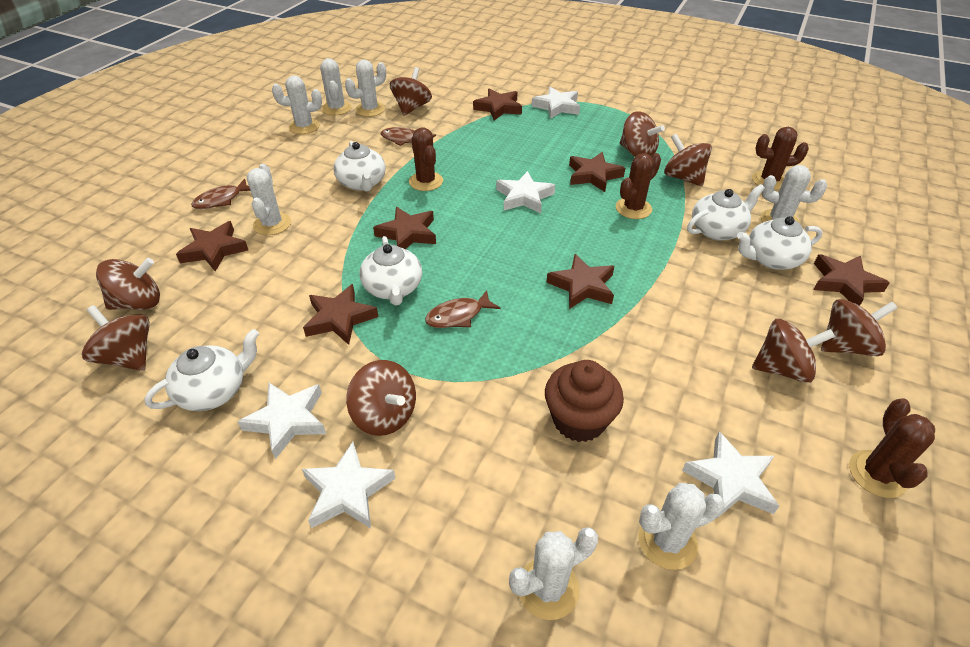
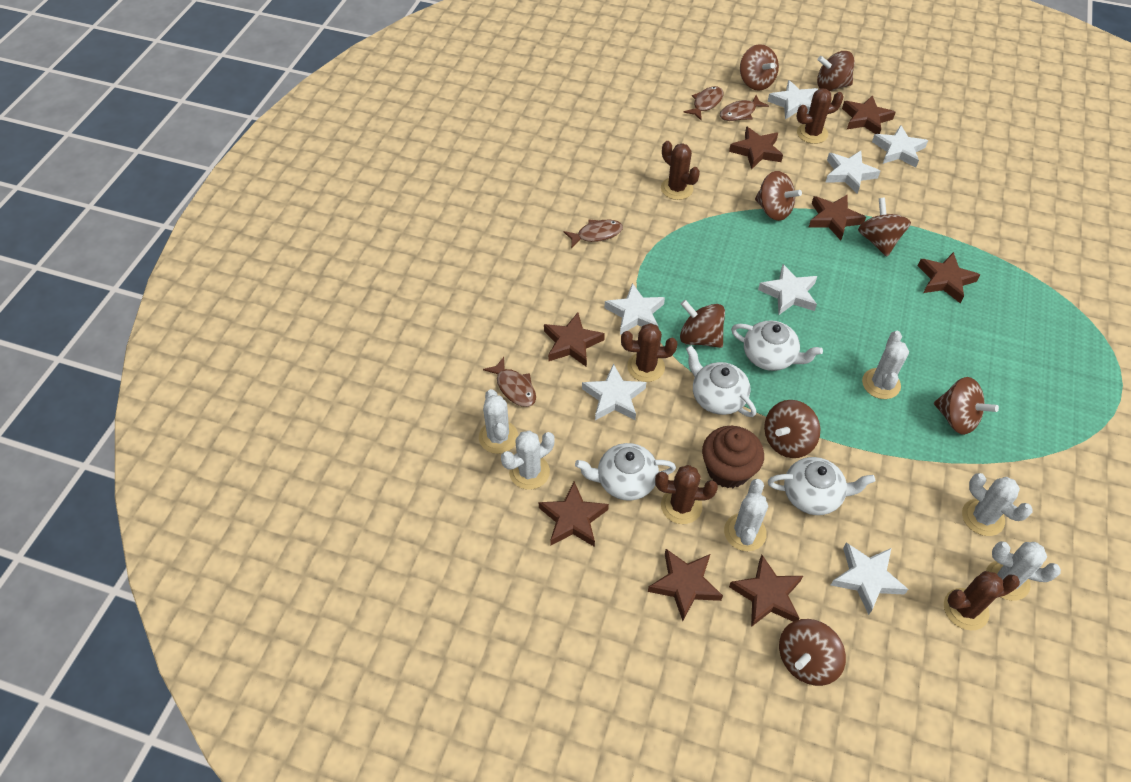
brown cactus: 4 -> 5
brown fish: 3 -> 4
brown star: 7 -> 8
white cactus: 7 -> 6
white star: 5 -> 7
white teapot: 5 -> 4

